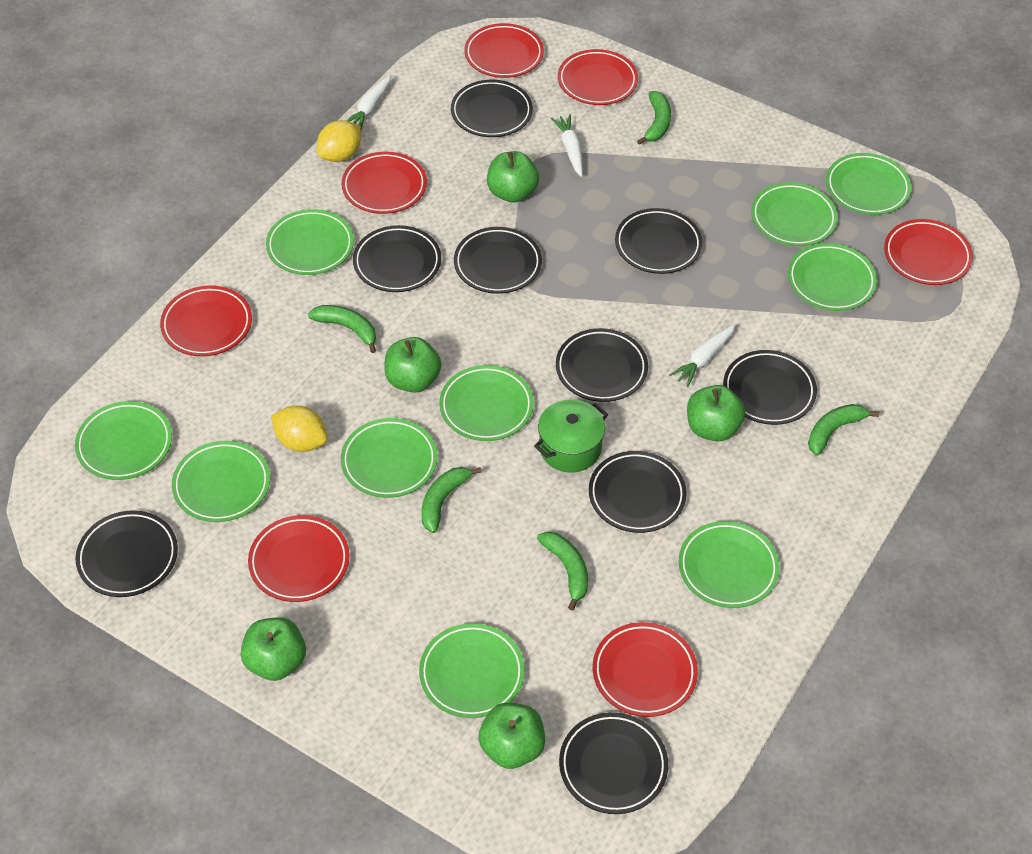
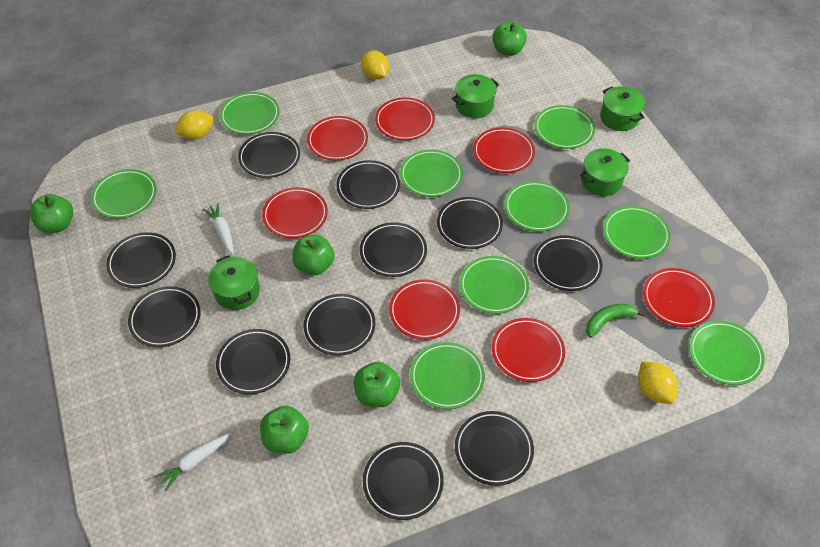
black plate: 9 -> 11
green banana: 5 -> 1
green plate: 10 -> 9
green pot: 1 -> 4
white carrot: 3 -> 2
yellow lemon: 2 -> 3

